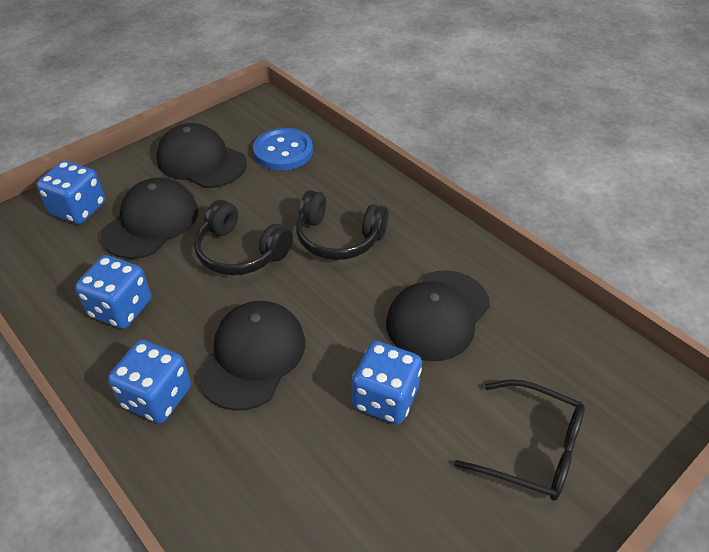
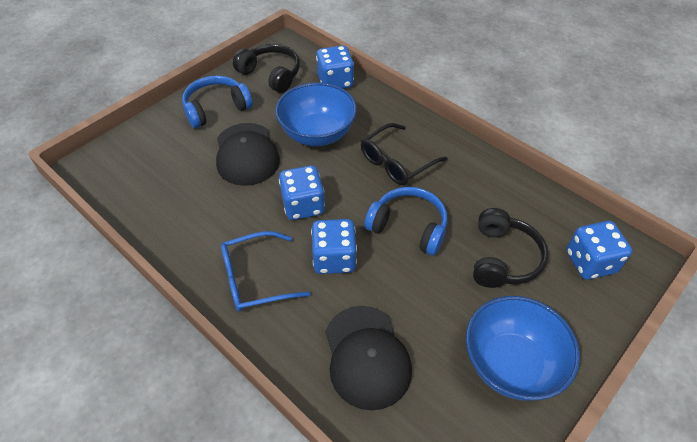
black cap: 4 -> 2
blue bowl: 0 -> 2
blue button: 1 -> 0
blue glasses: 0 -> 1
blue headphones: 0 -> 2

